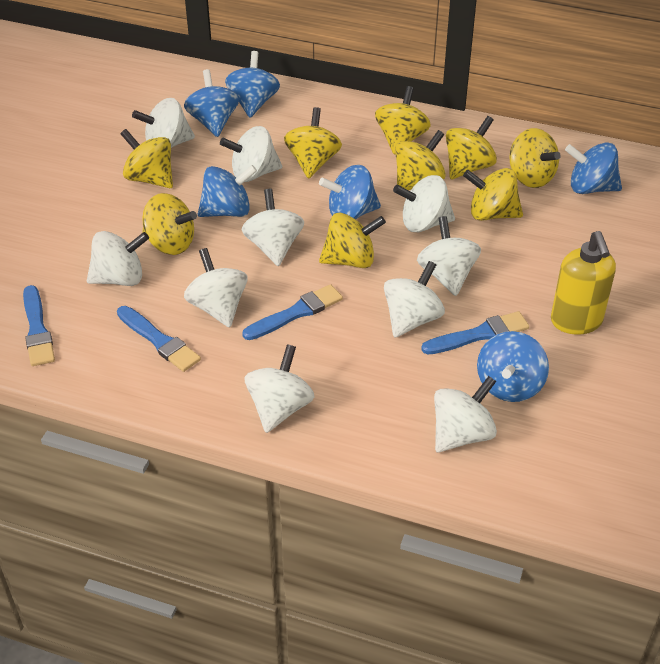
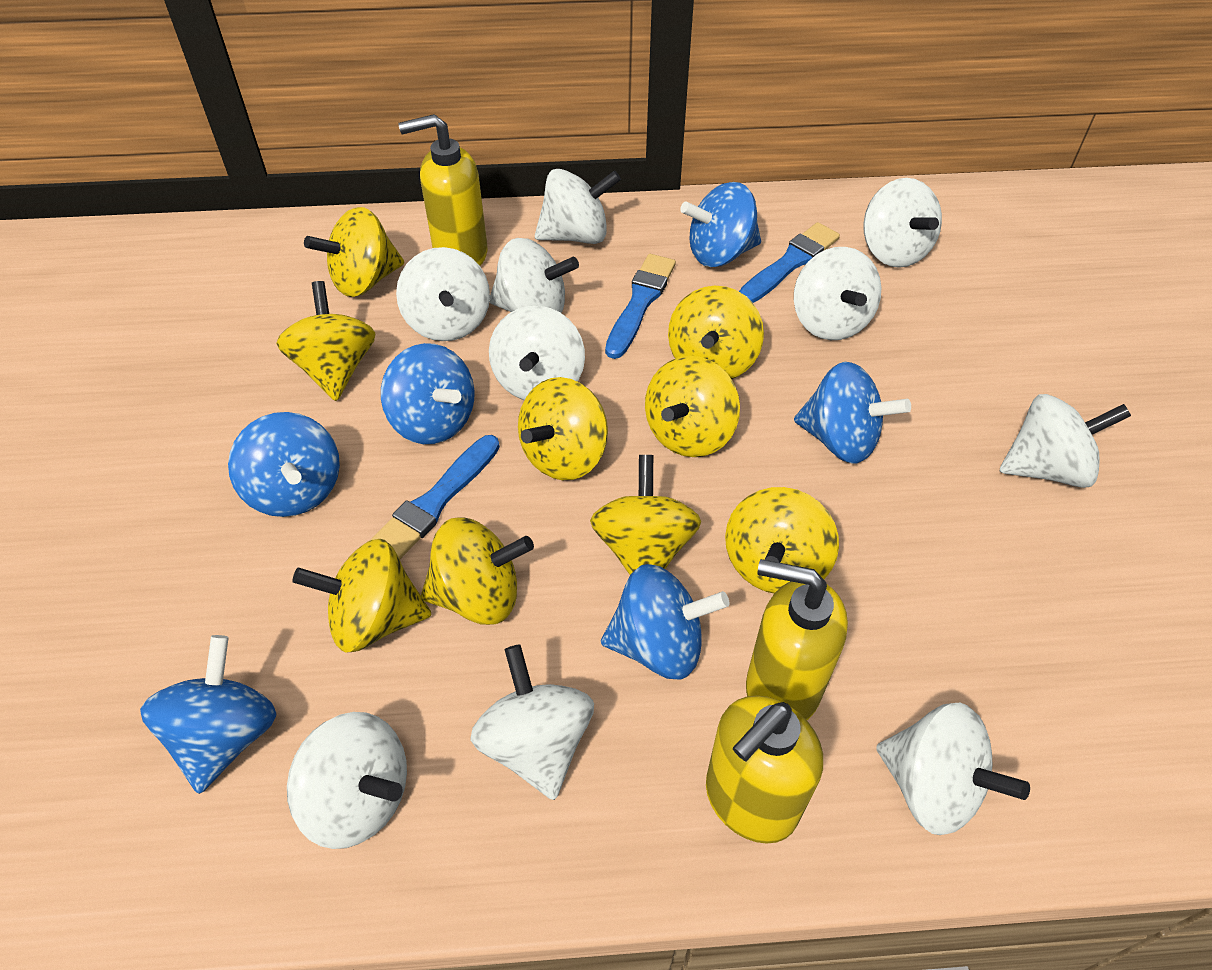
blue brush: 4 -> 3
yellow soap dispenser: 1 -> 3

